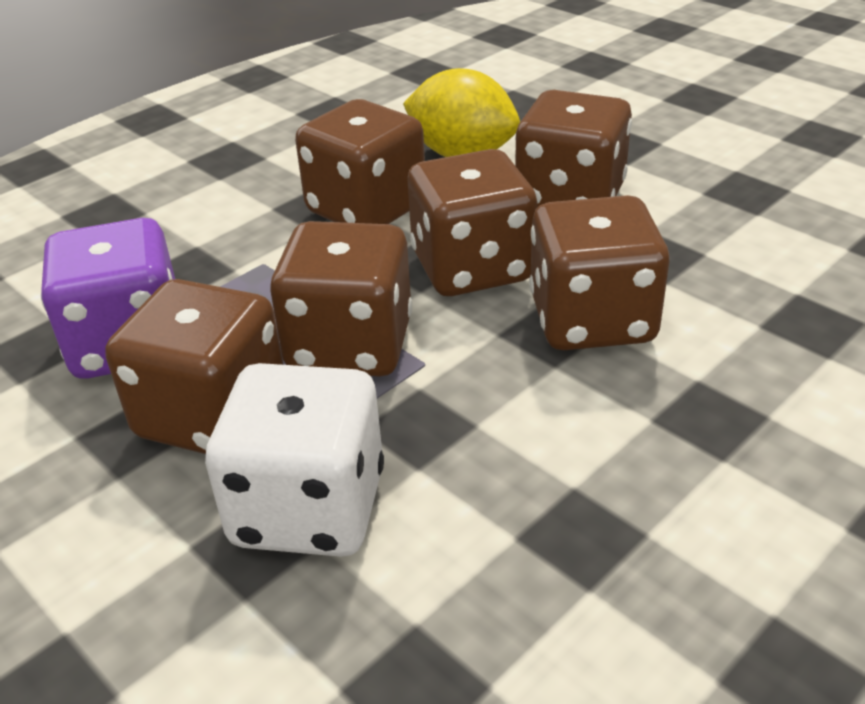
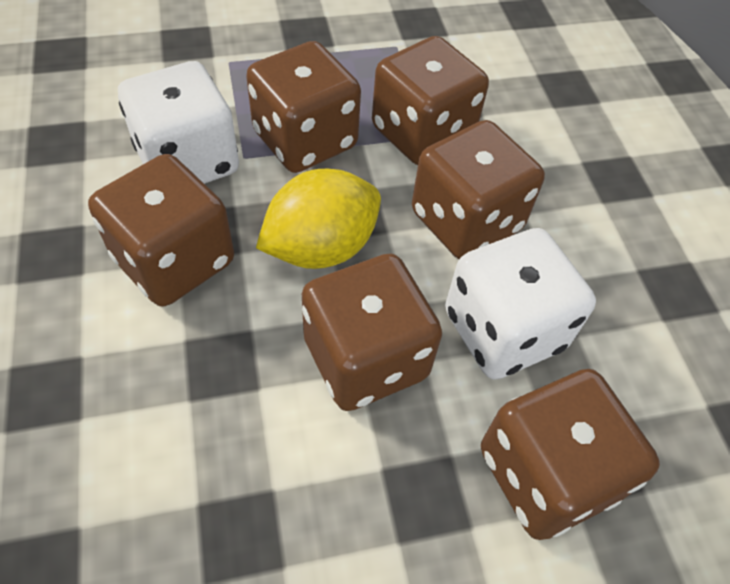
purple dice: 1 -> 0
white dice: 1 -> 2

